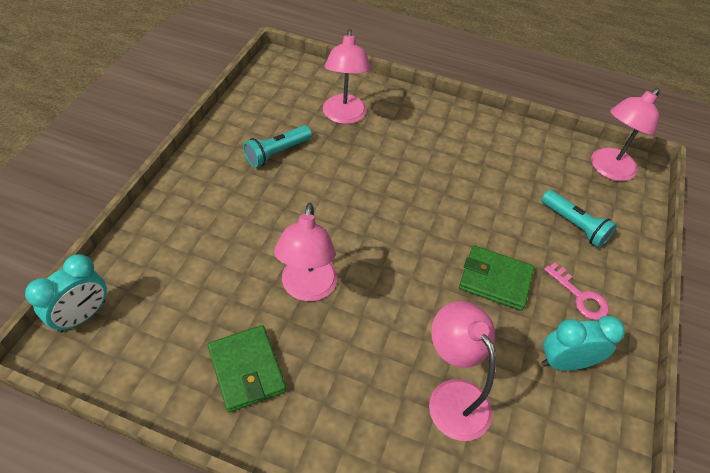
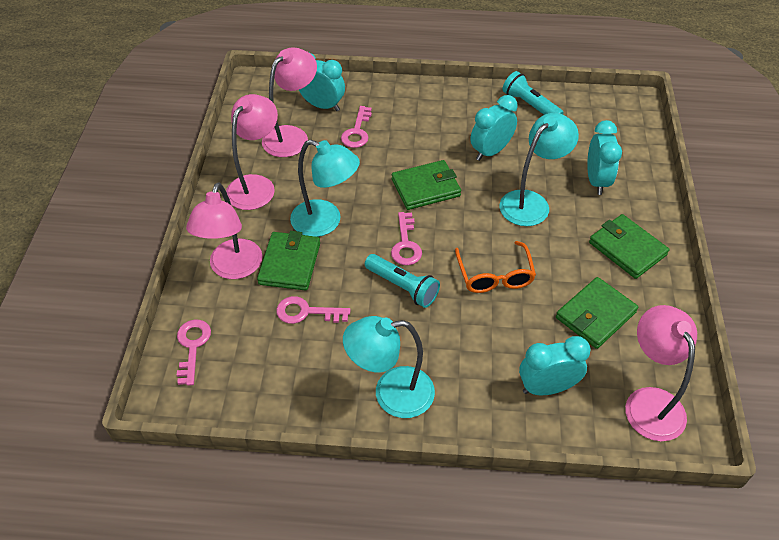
green wallet: 2 -> 4
orange glasses: 0 -> 1
pink key: 1 -> 4
turquoise clock: 2 -> 4
turquoise lamp: 0 -> 3

